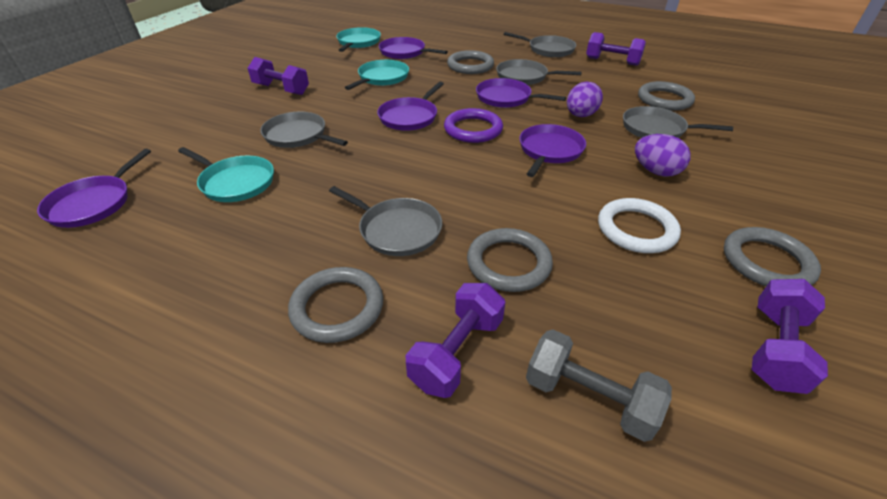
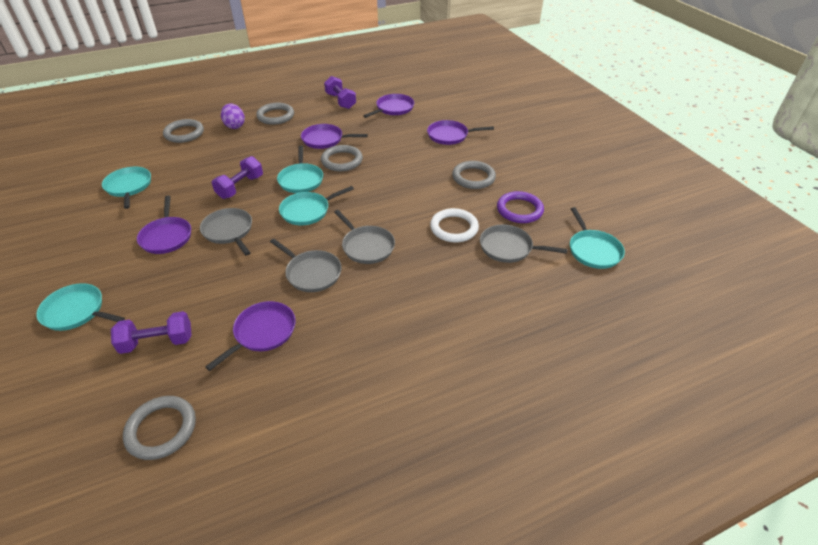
grey dumbbell: 1 -> 0
grey pan: 5 -> 4
purple dumbbell: 4 -> 3
purple egg: 2 -> 1
turquoise pan: 3 -> 5

